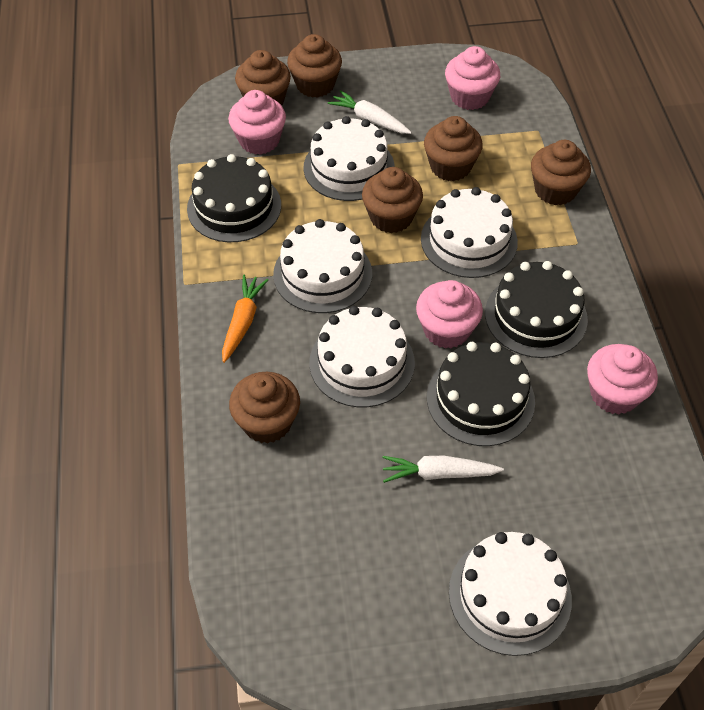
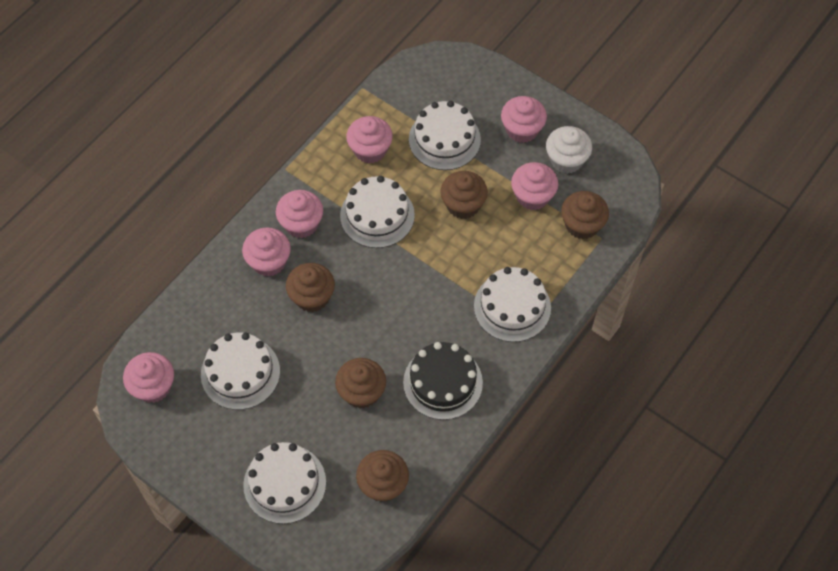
black cake: 3 -> 1
brown cupcake: 6 -> 5
orange carrot: 1 -> 0
pink cupcake: 4 -> 6
white carrot: 2 -> 0
white cupcake: 0 -> 1

